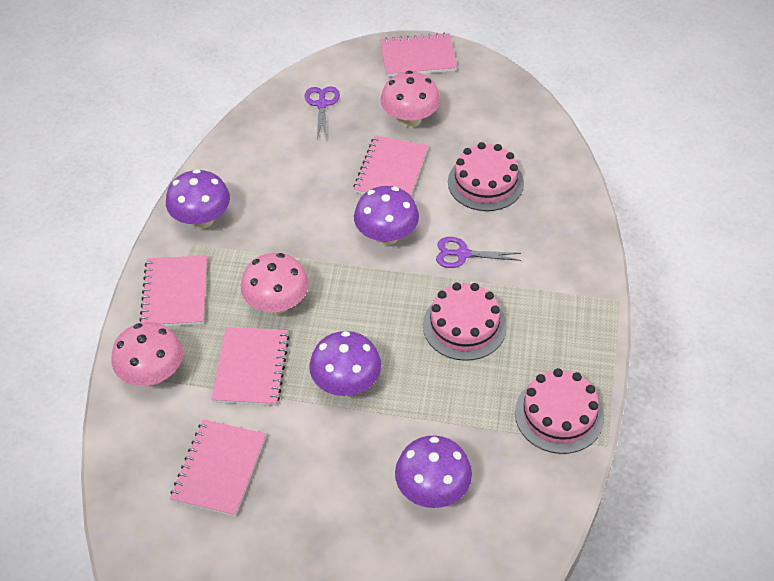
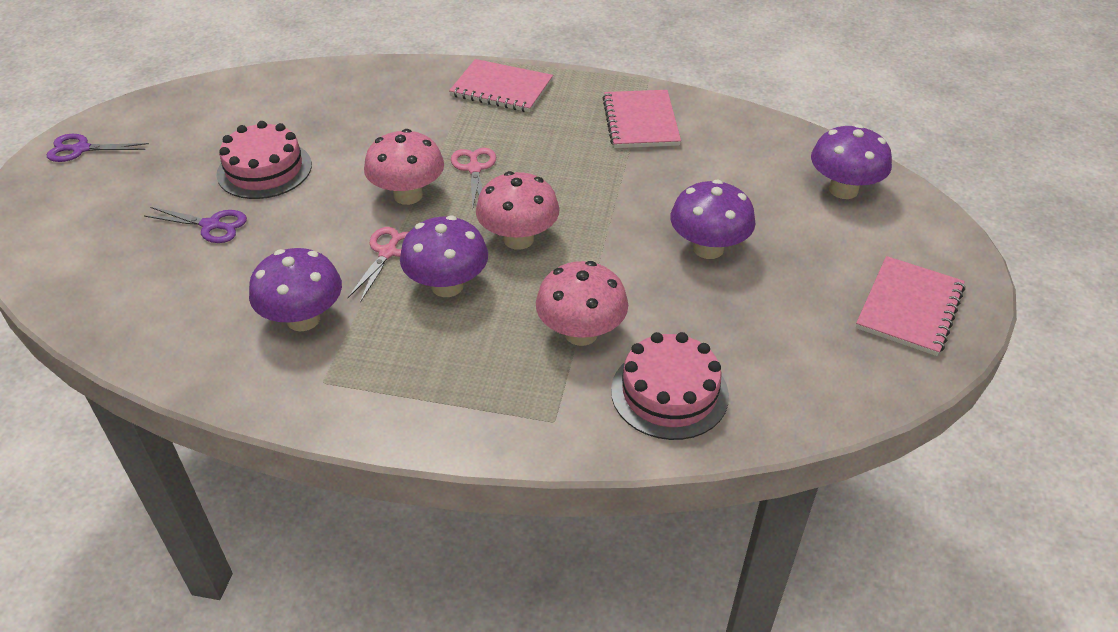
pink cake: 3 -> 2
pink notebook: 5 -> 3
pink scissors: 0 -> 2

